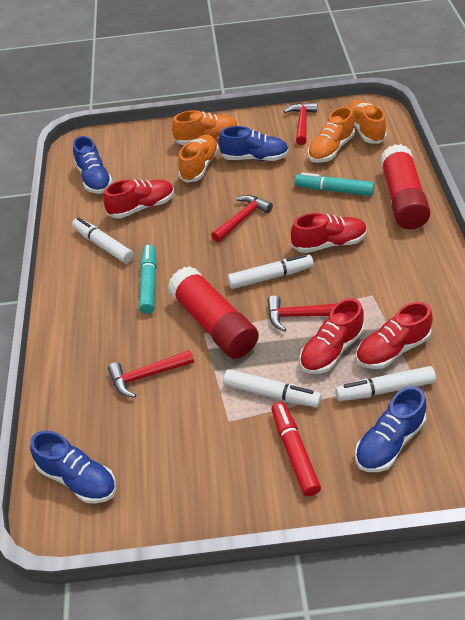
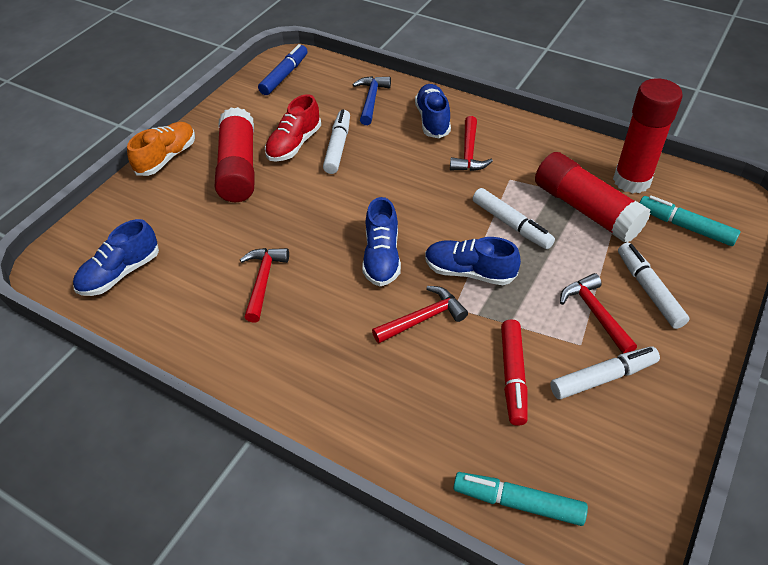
blue hammer: 0 -> 1
blue marker: 0 -> 1
orange shoe: 4 -> 1
red glue stick: 2 -> 3
red shoe: 4 -> 1

